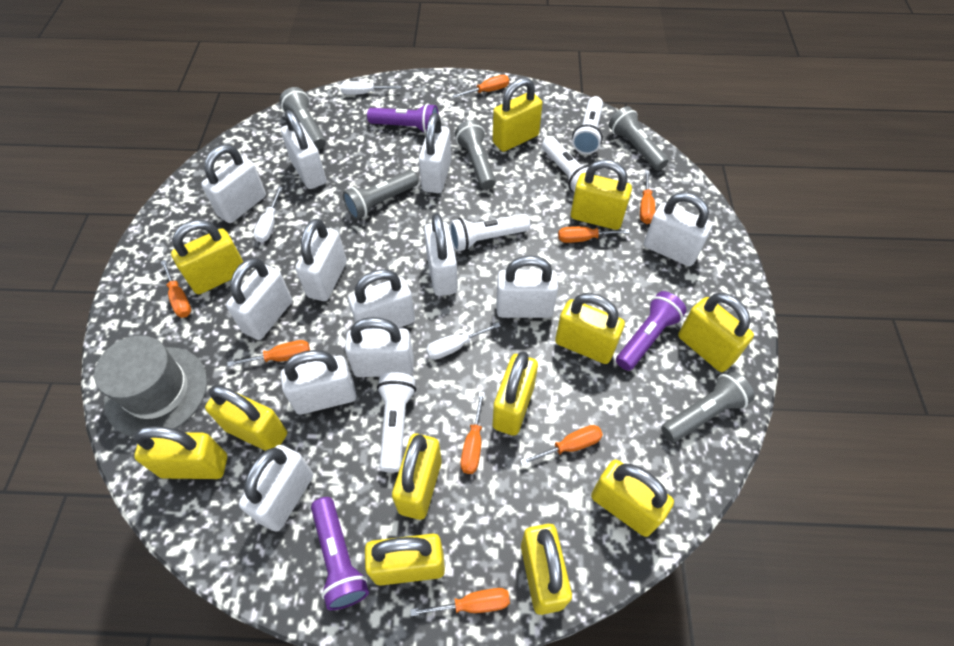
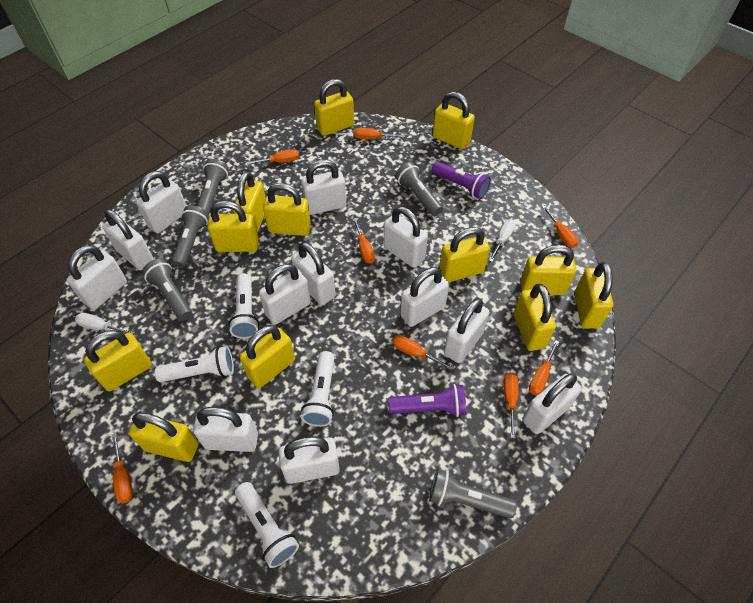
grey hat: 1 -> 0
purple flashlight: 3 -> 2
white screwdriver: 3 -> 2

